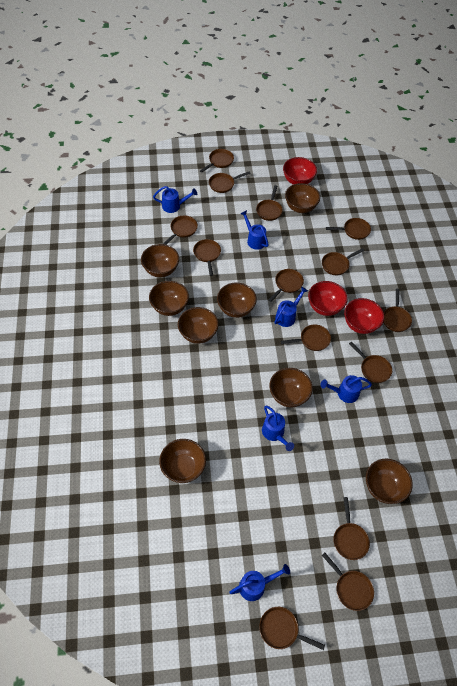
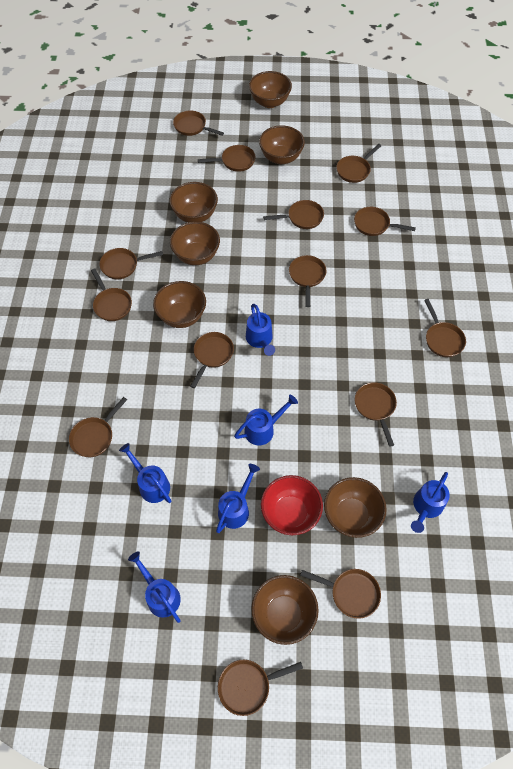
brown bowl: 8 -> 7
red bowl: 3 -> 1

